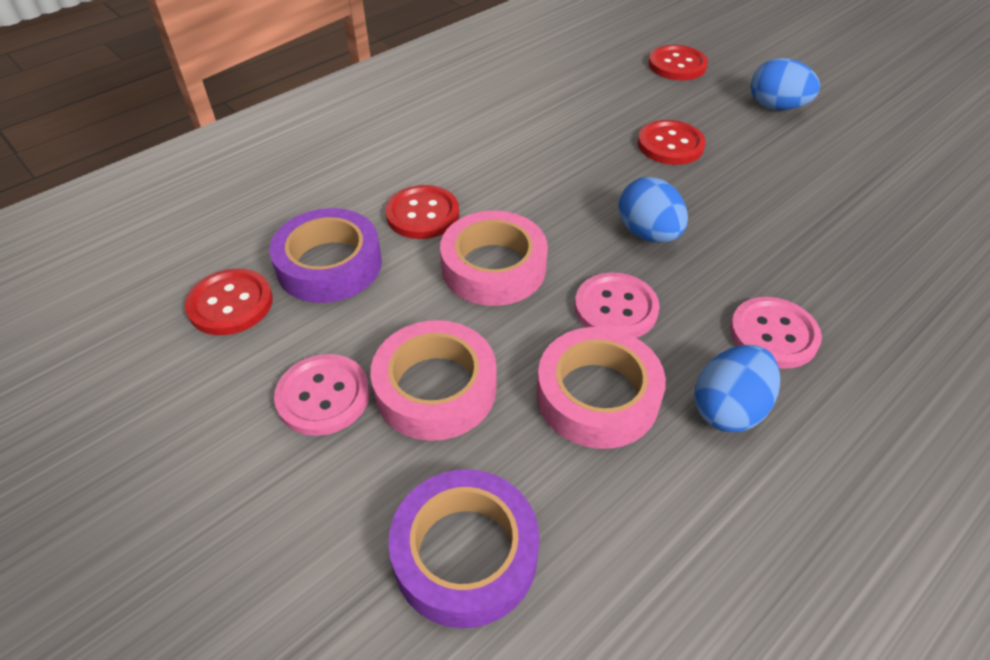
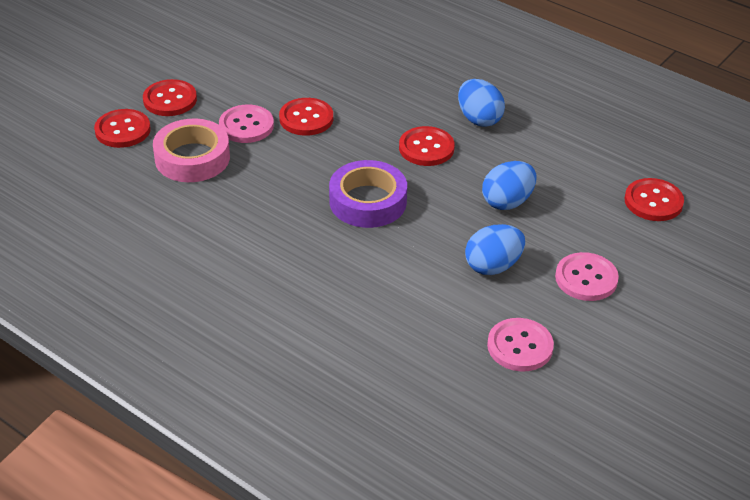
pink tape: 3 -> 1
purple tape: 2 -> 1
red button: 4 -> 5

